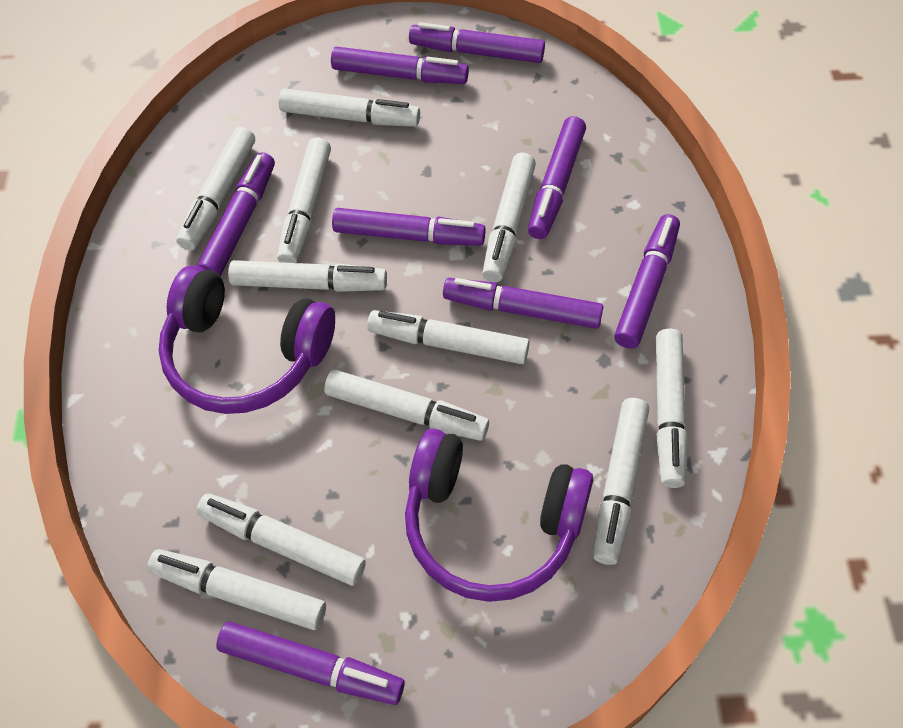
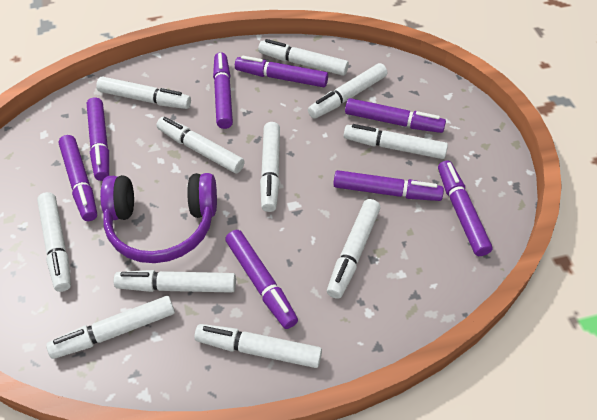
purple headphones: 2 -> 1

